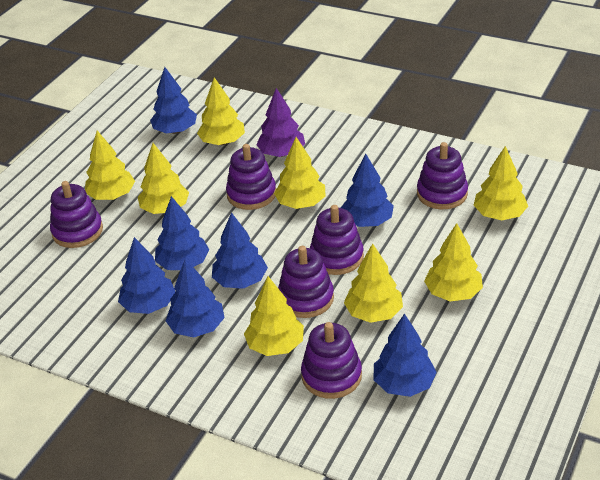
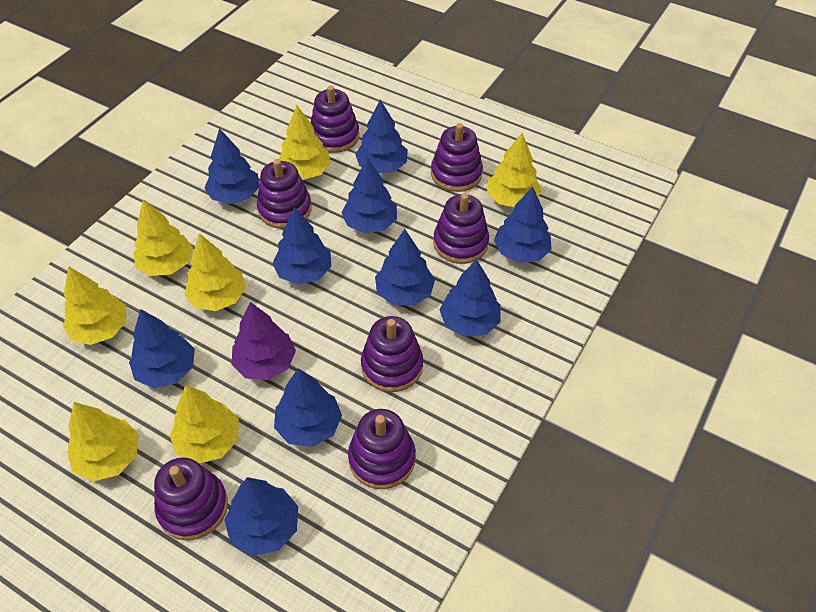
blue tree: 7 -> 10
purple stacking toy: 6 -> 7
yellow tree: 8 -> 7

